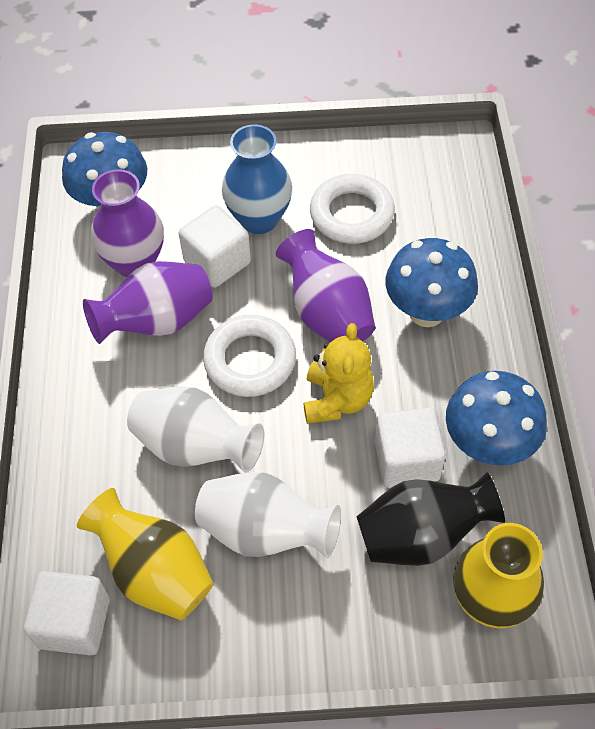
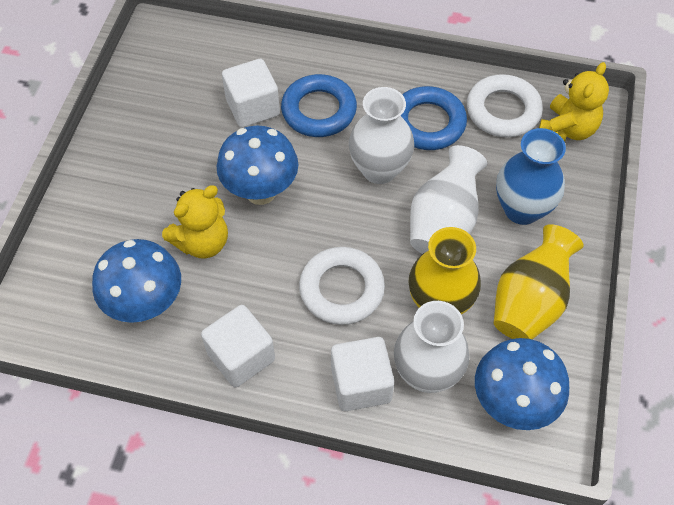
black vase: 1 -> 0
blue ring: 0 -> 2
purple vase: 3 -> 0
white vase: 2 -> 3
yellow teddy bear: 1 -> 2

